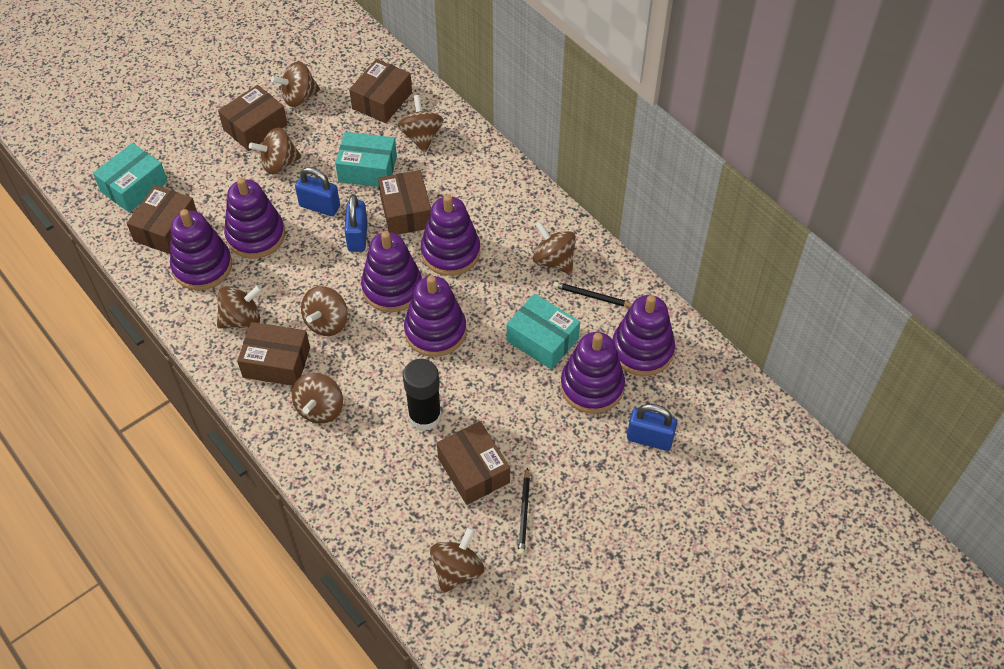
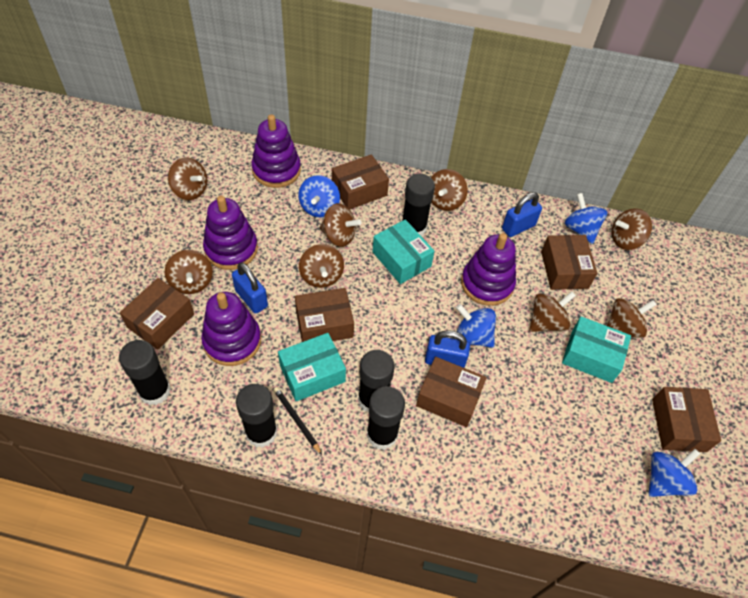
black glue stick: 1 -> 5
black pencil: 2 -> 1
blue spinning top: 0 -> 4
purple stacking toy: 7 -> 4

